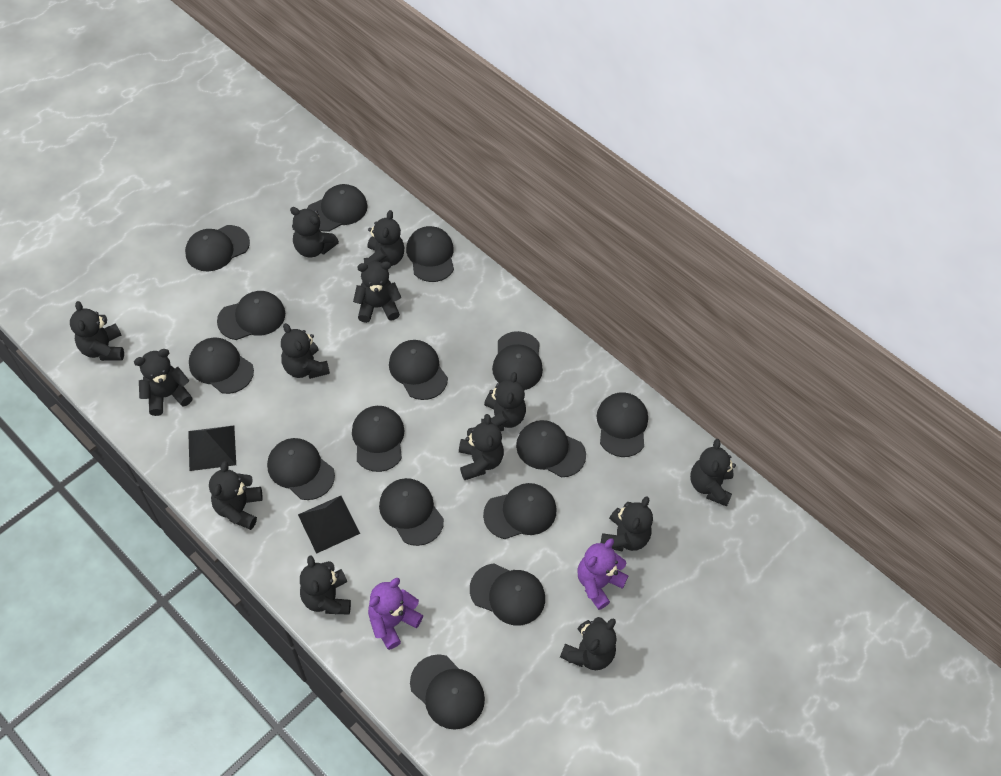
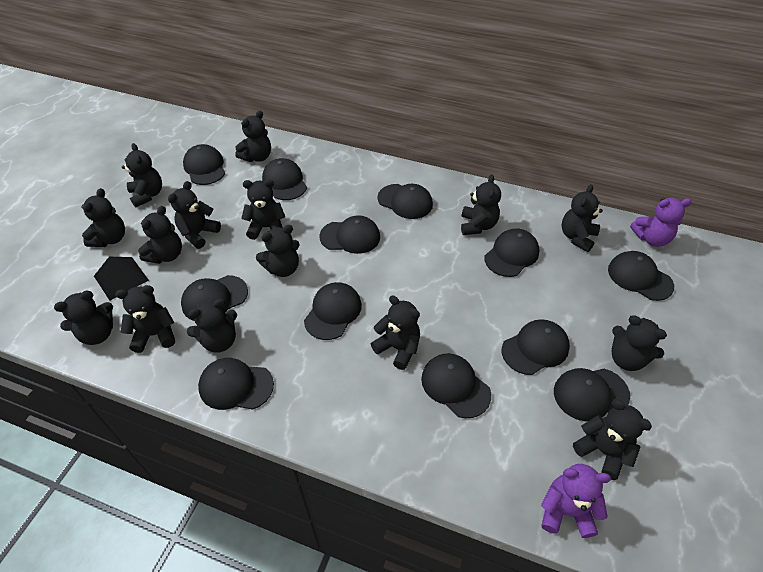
black cap: 15 -> 12
black pyramid: 2 -> 1
black teddy bear: 13 -> 15

